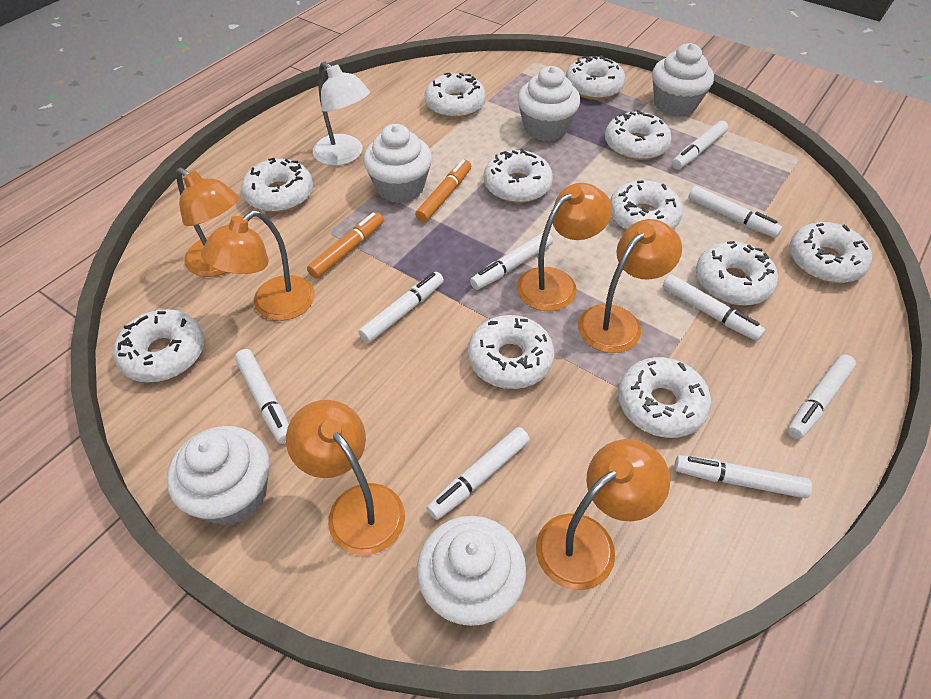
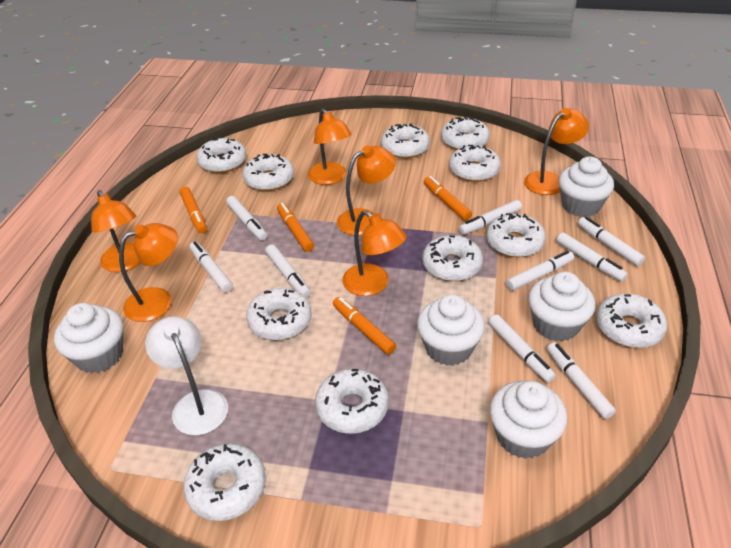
orange marker: 2 -> 4

